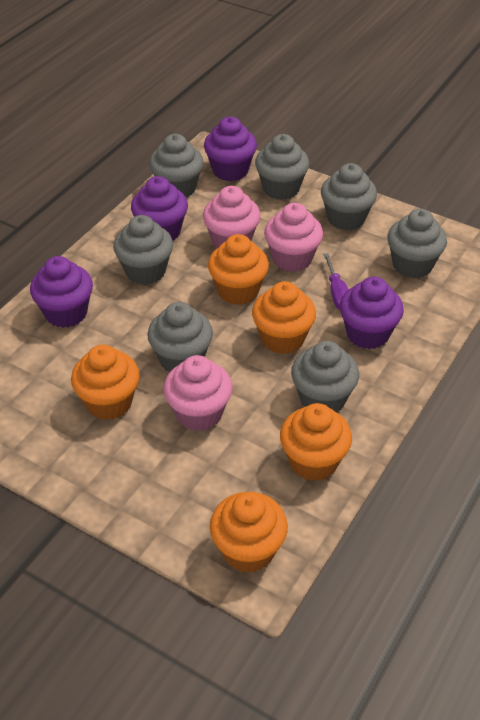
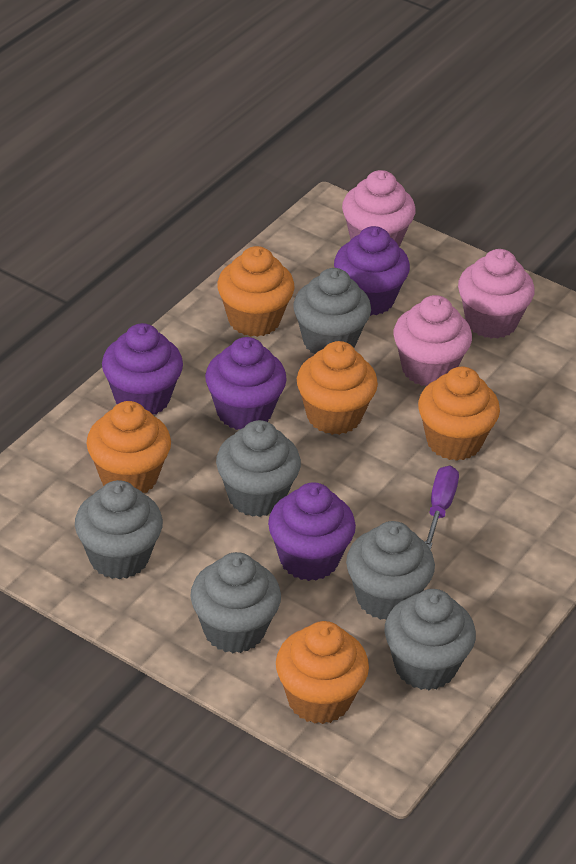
grey cupcake: 7 -> 6

